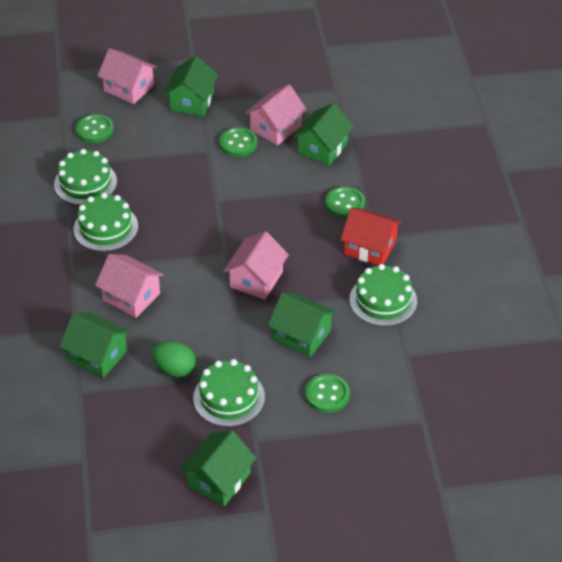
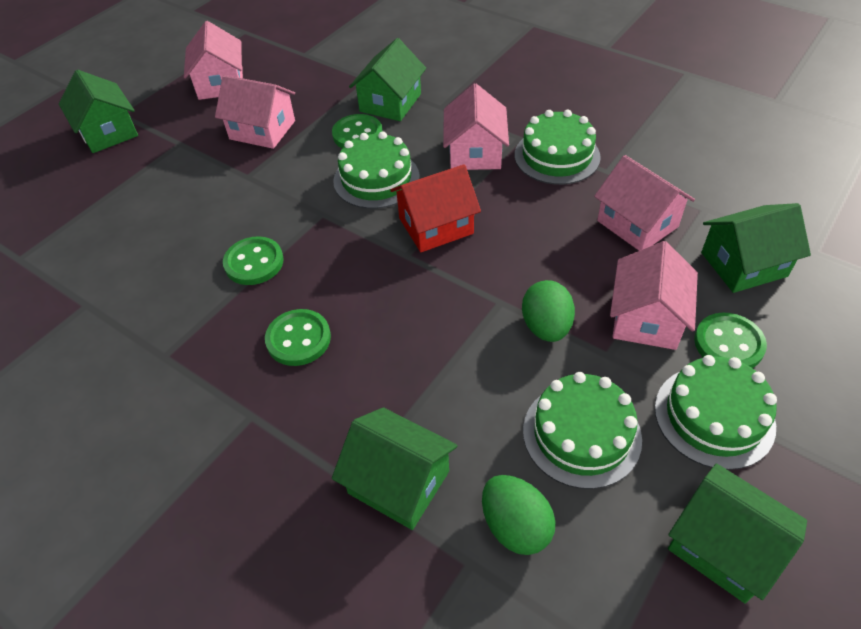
green egg: 1 -> 2
pink house: 4 -> 5

